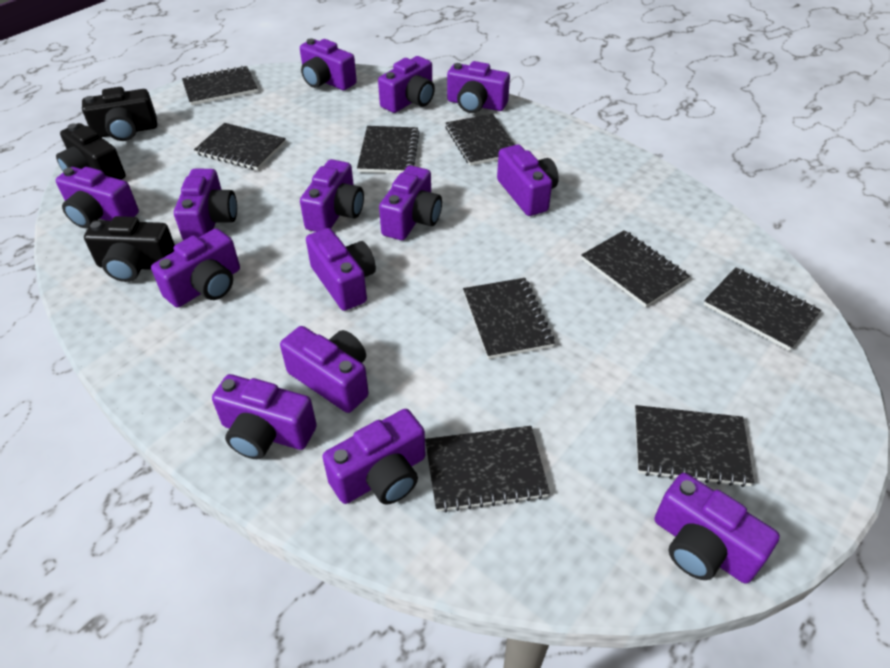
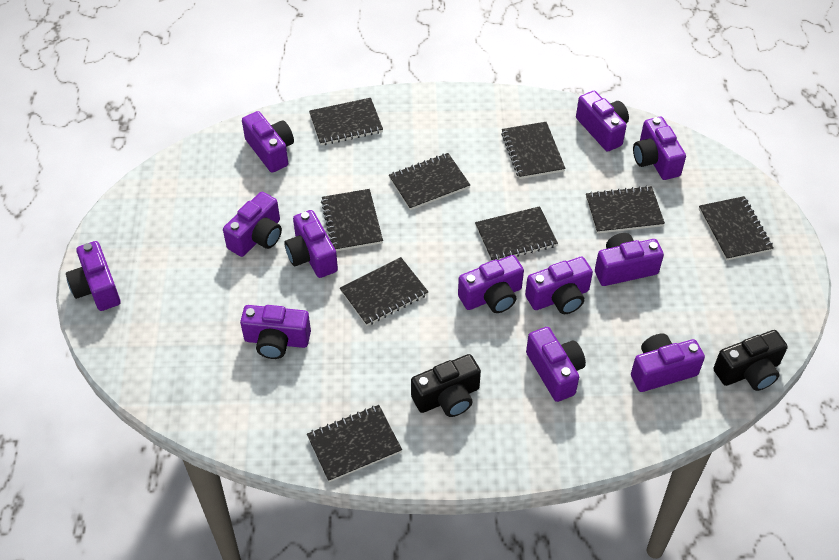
black camera: 3 -> 2
purple camera: 14 -> 12

